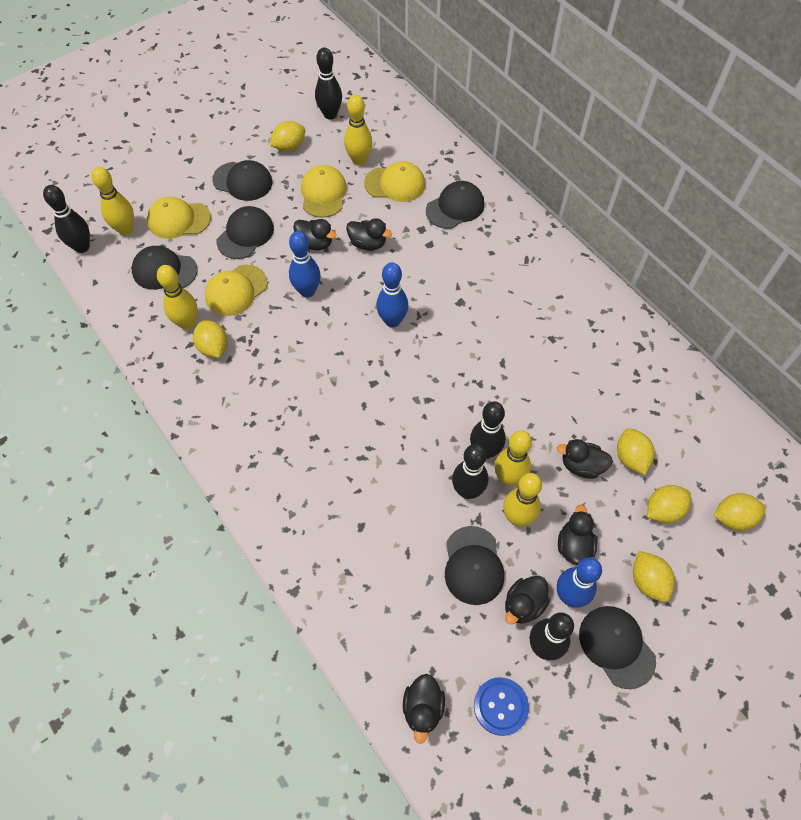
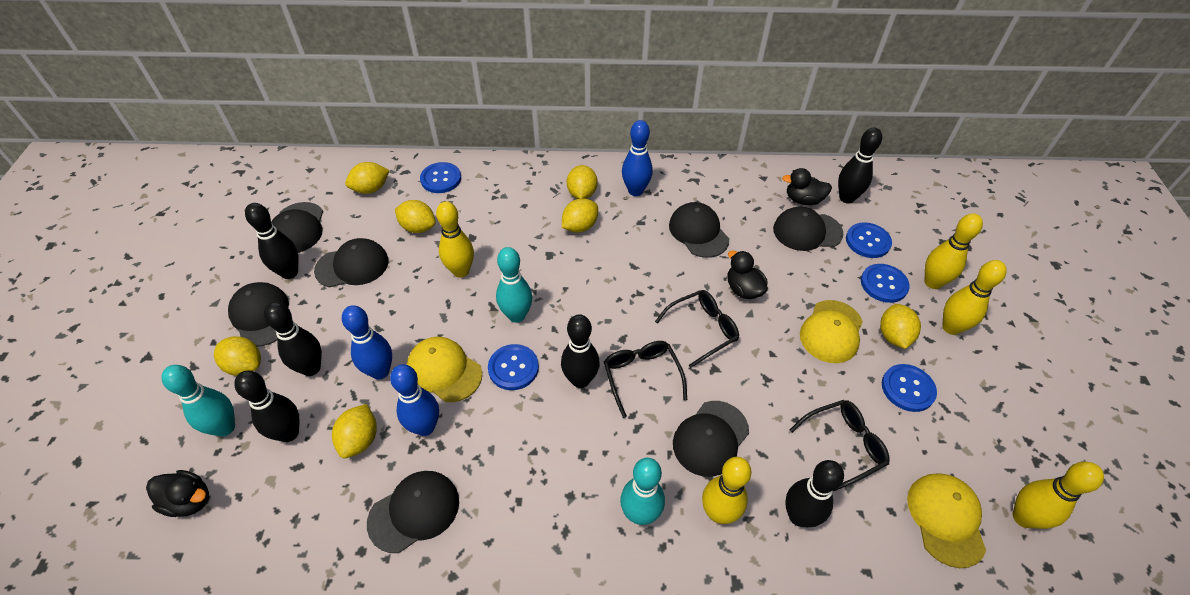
black bowling pin: 5 -> 6
black cap: 6 -> 7
black duck: 6 -> 3
black glasses: 0 -> 3
blue button: 1 -> 5
turquoise bowling pin: 0 -> 3
yellow cap: 4 -> 3
yellow lemon: 6 -> 7

